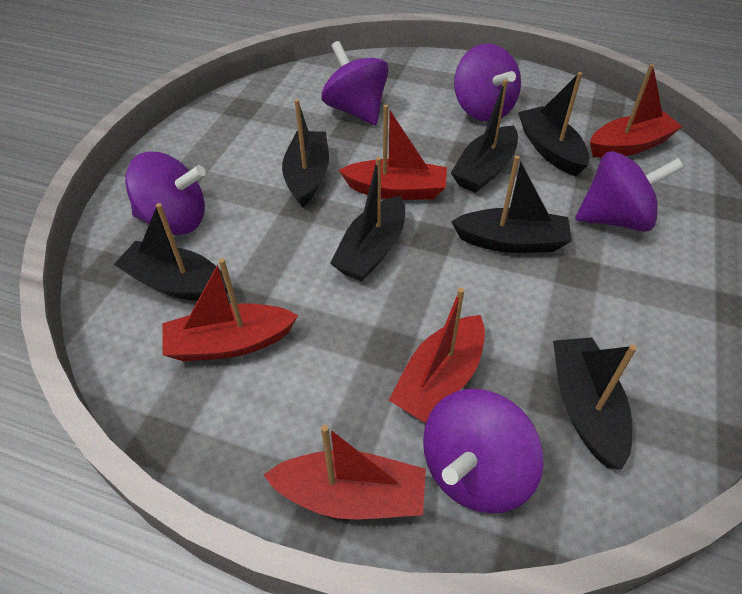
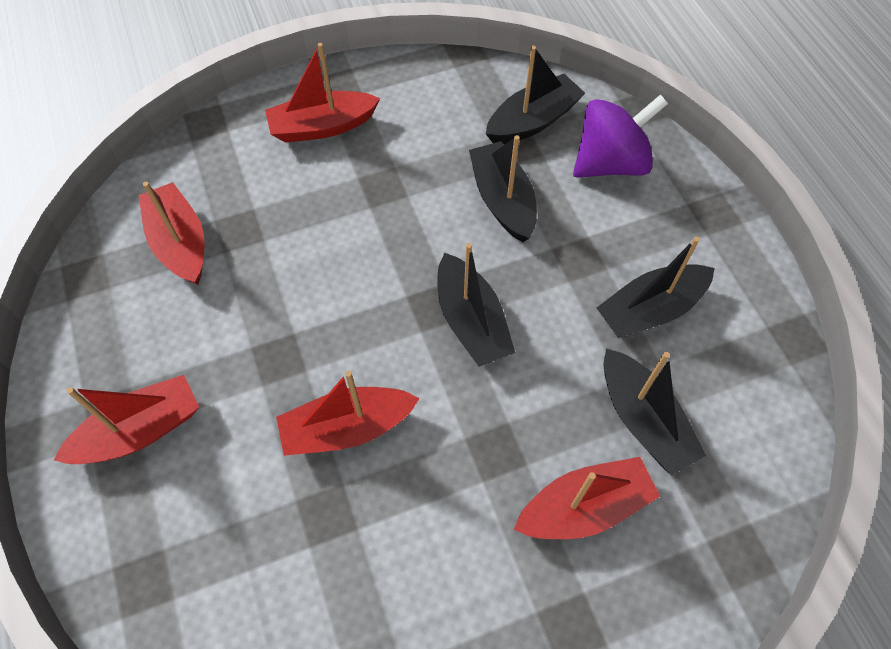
black boat: 7 -> 5
purple spinning top: 5 -> 1

